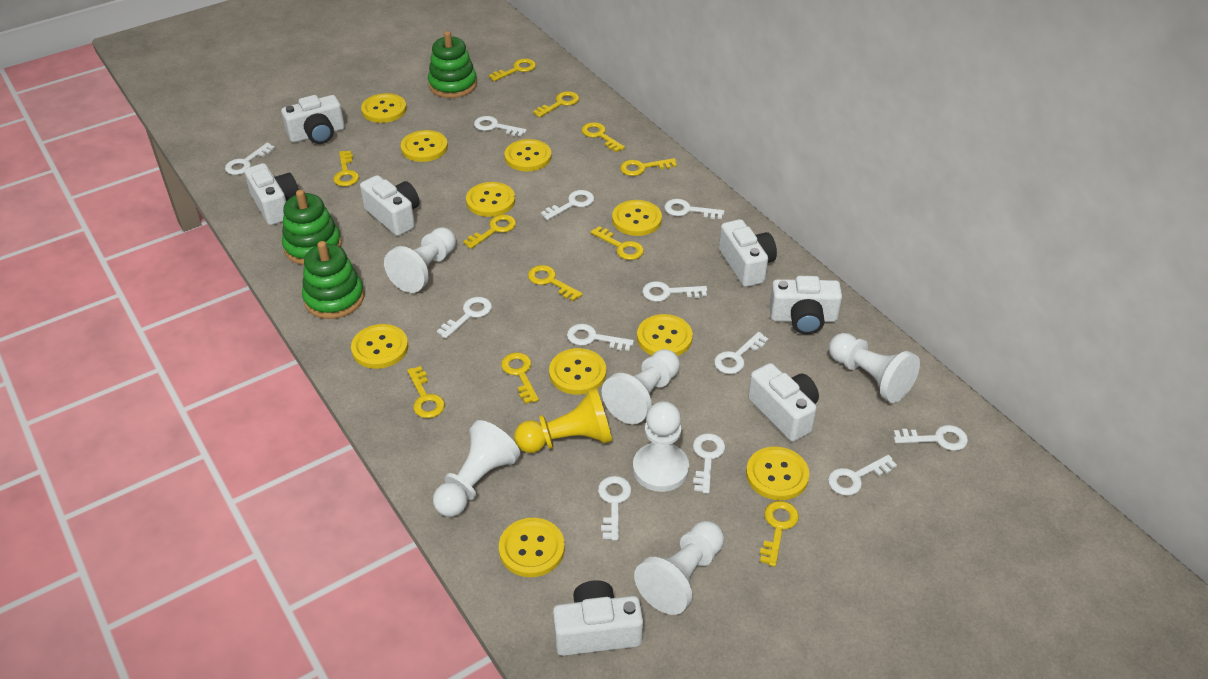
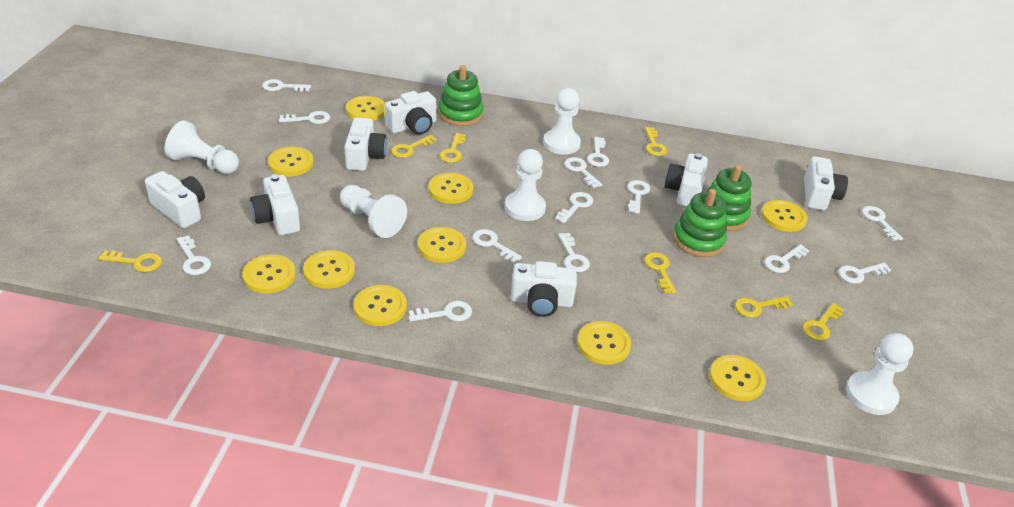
white key: 12 -> 13
white pawn: 6 -> 5
yellow key: 11 -> 7
yellow pawn: 1 -> 0

